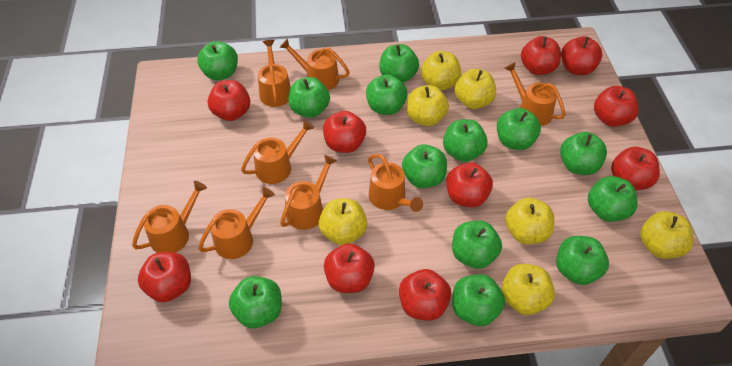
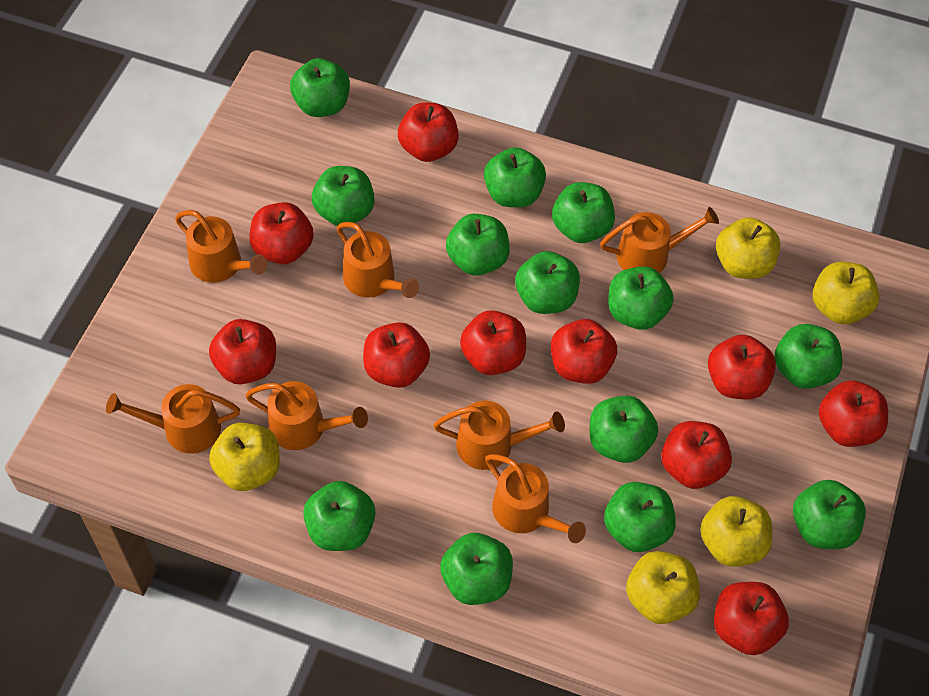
orange watering can: 8 -> 7
yellow apple: 7 -> 5

